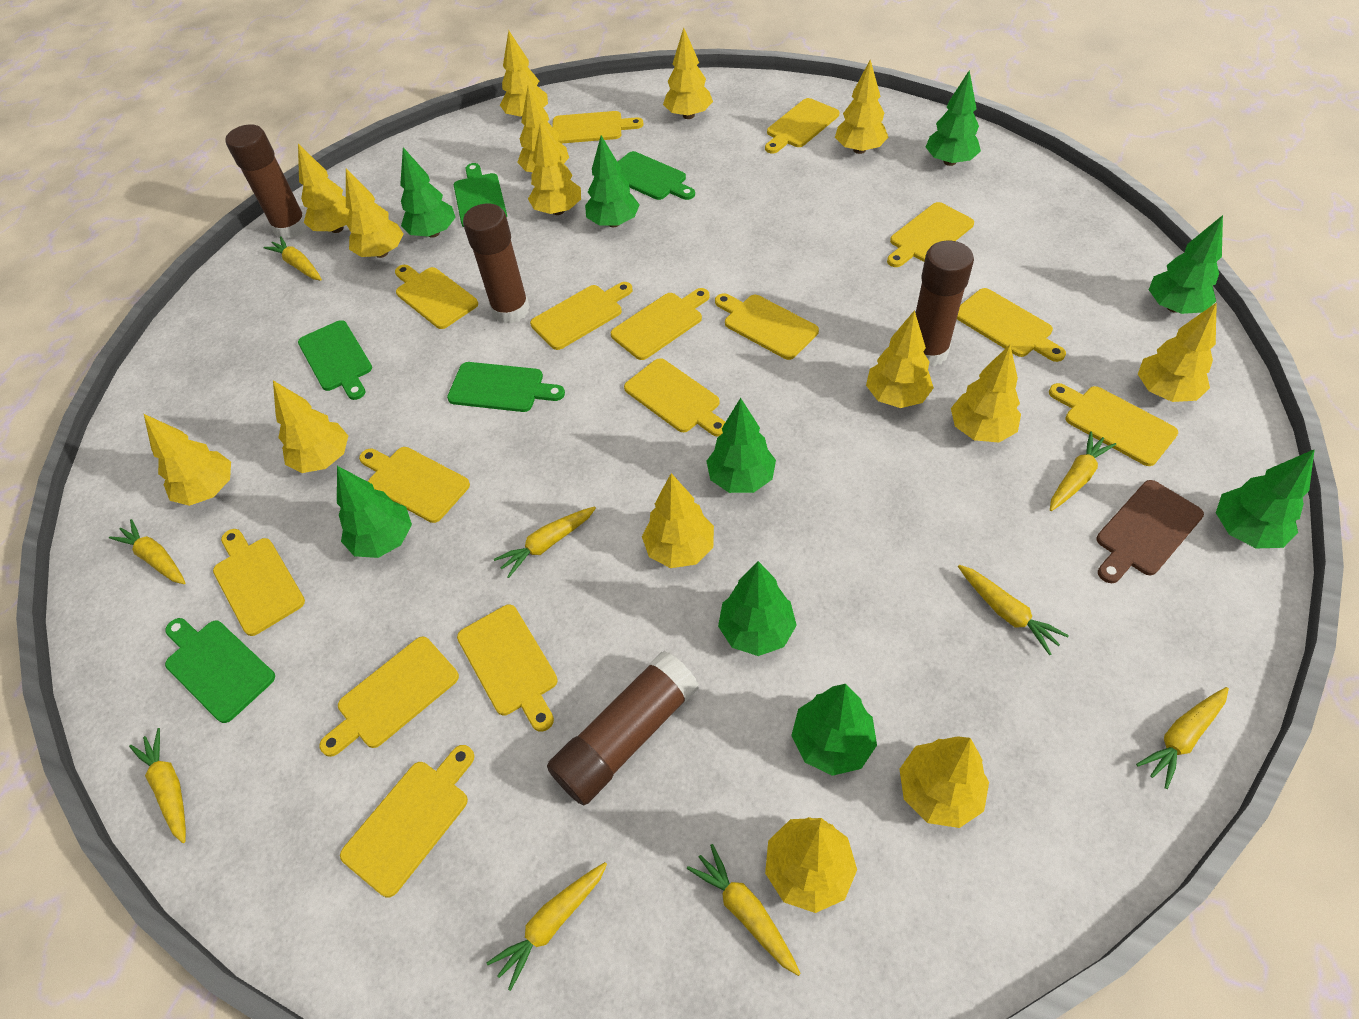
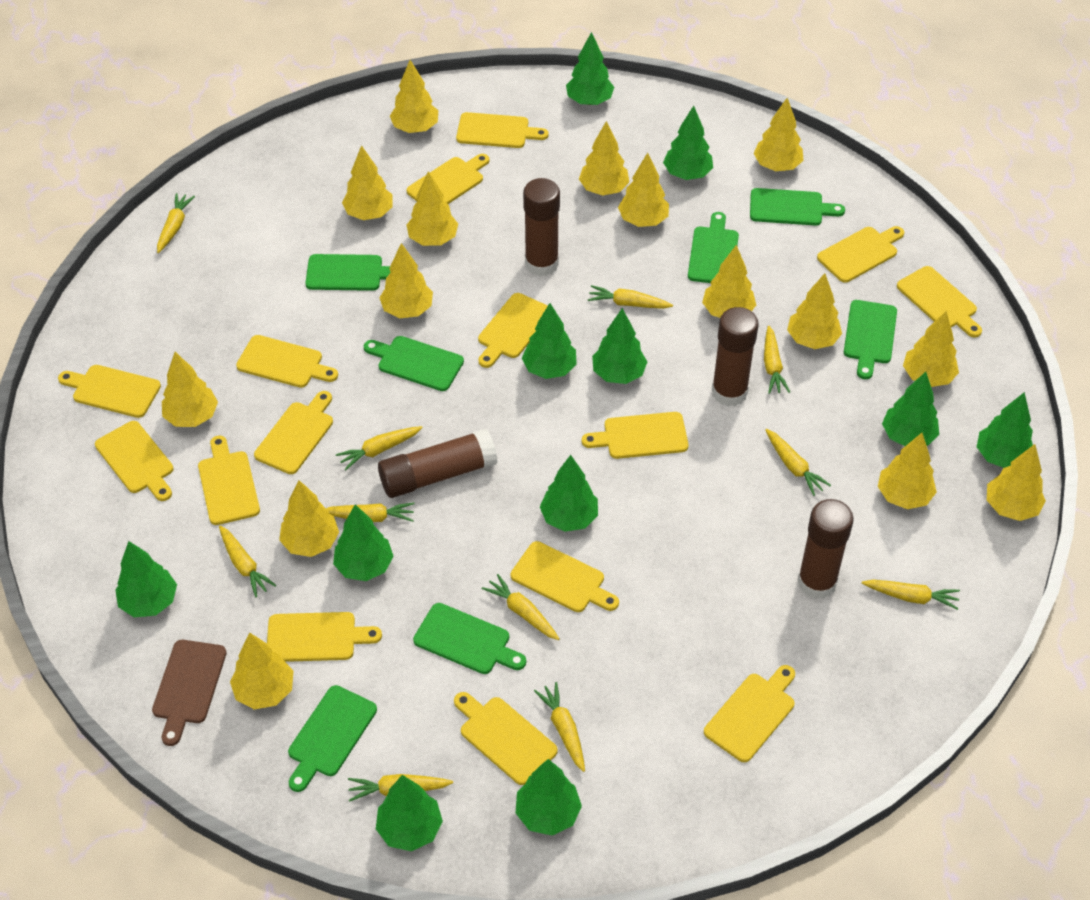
green cutting board: 5 -> 7
green tree: 9 -> 11
yellow carrot: 9 -> 11

